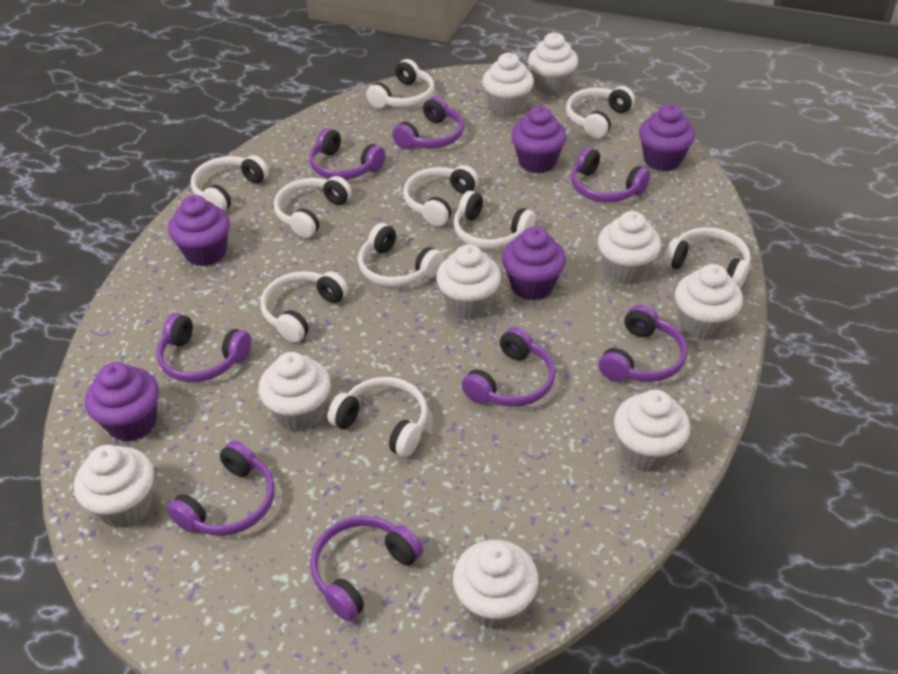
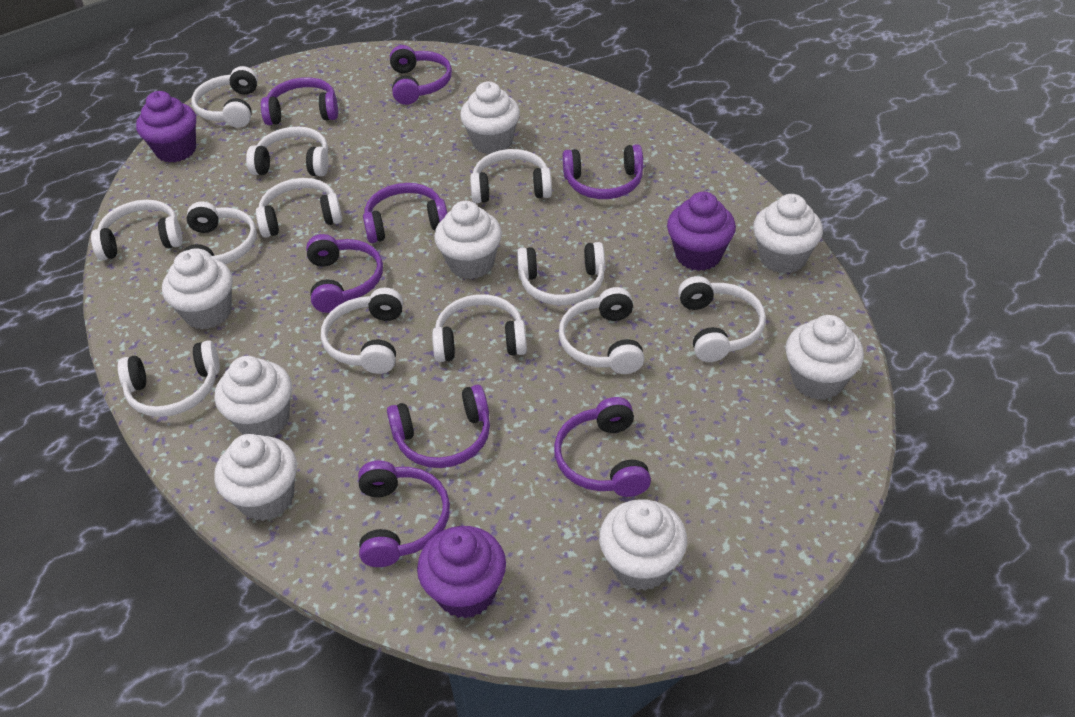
purple cupcake: 5 -> 3
white cupcake: 9 -> 8
white headphones: 10 -> 12

